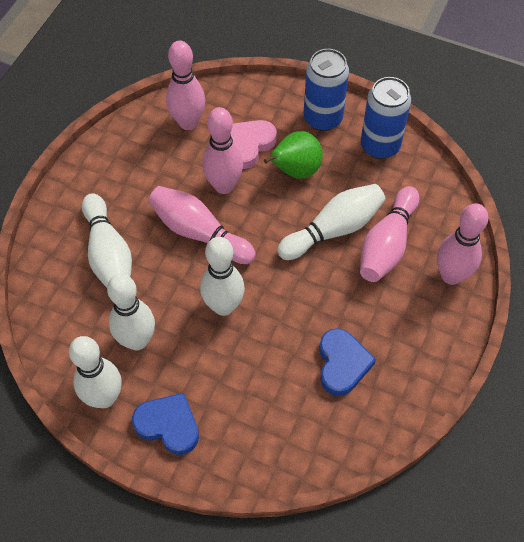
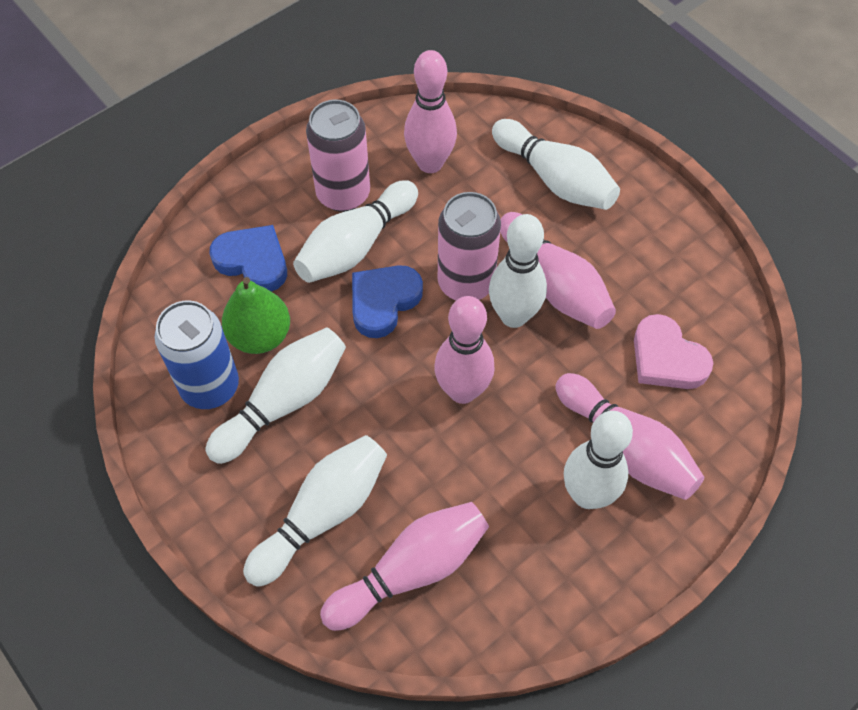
blue can: 2 -> 1
pink can: 0 -> 2
white bowling pin: 5 -> 6

